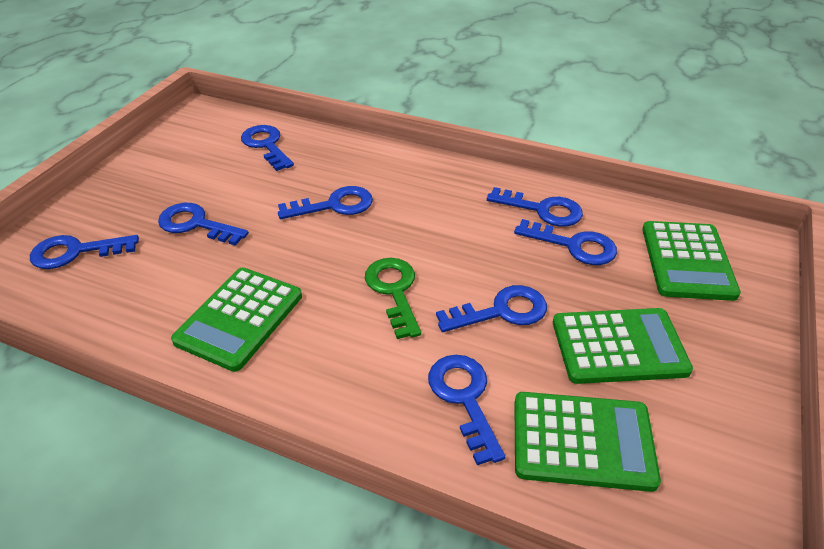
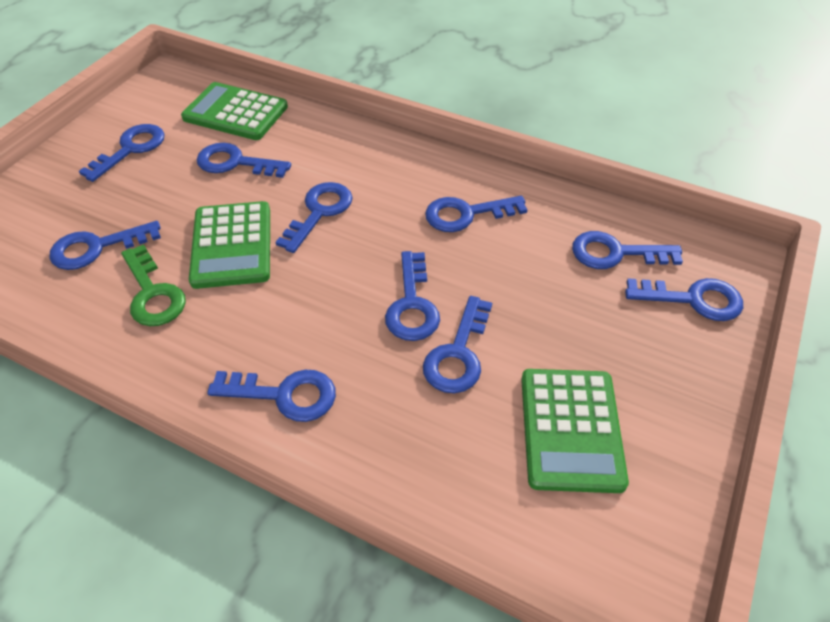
blue key: 8 -> 10
green calculator: 4 -> 3

